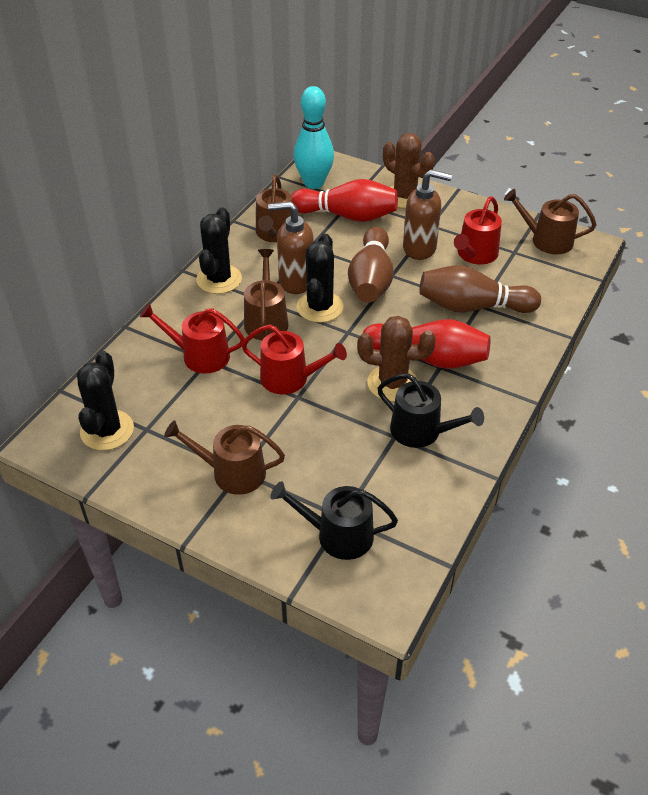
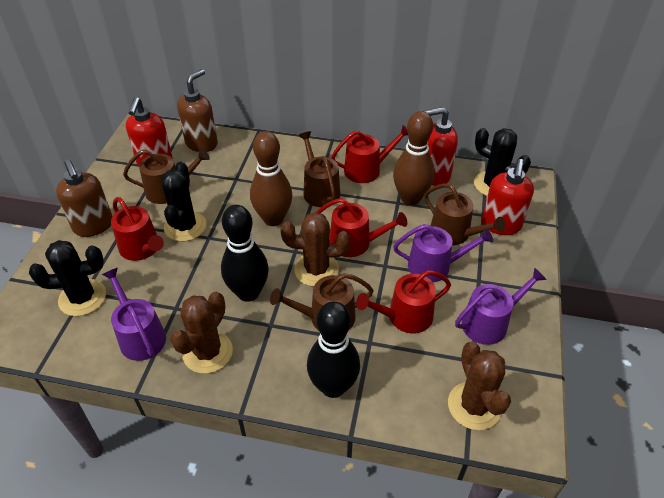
black bowling pin: 0 -> 2
black watering can: 2 -> 0
brown cactus: 2 -> 3
purple watering can: 0 -> 3
red bowling pin: 2 -> 0
red soap dispenser: 0 -> 3
red watering can: 3 -> 4
turquoise bowling pin: 1 -> 0

